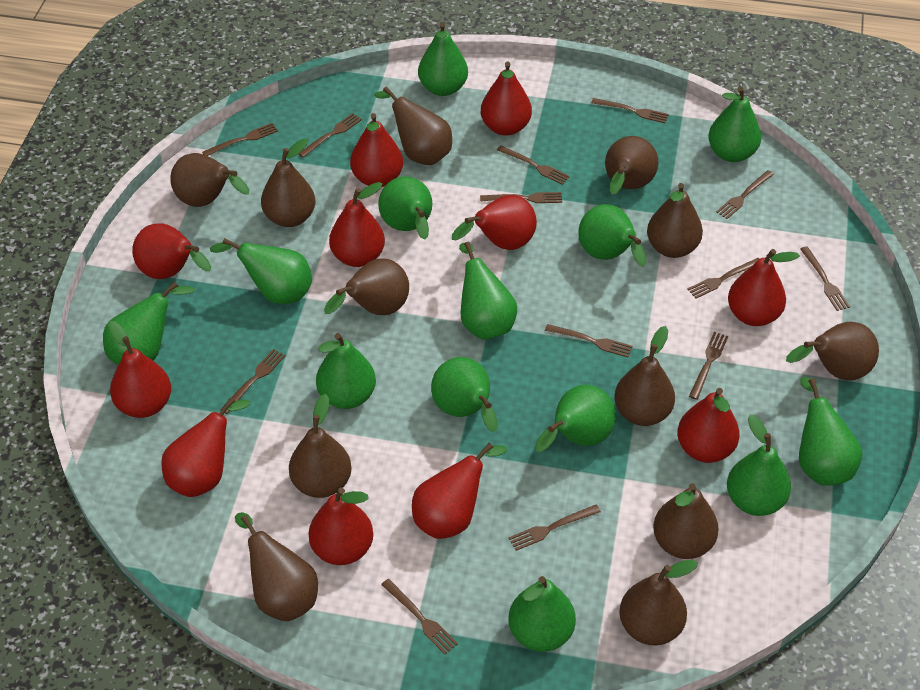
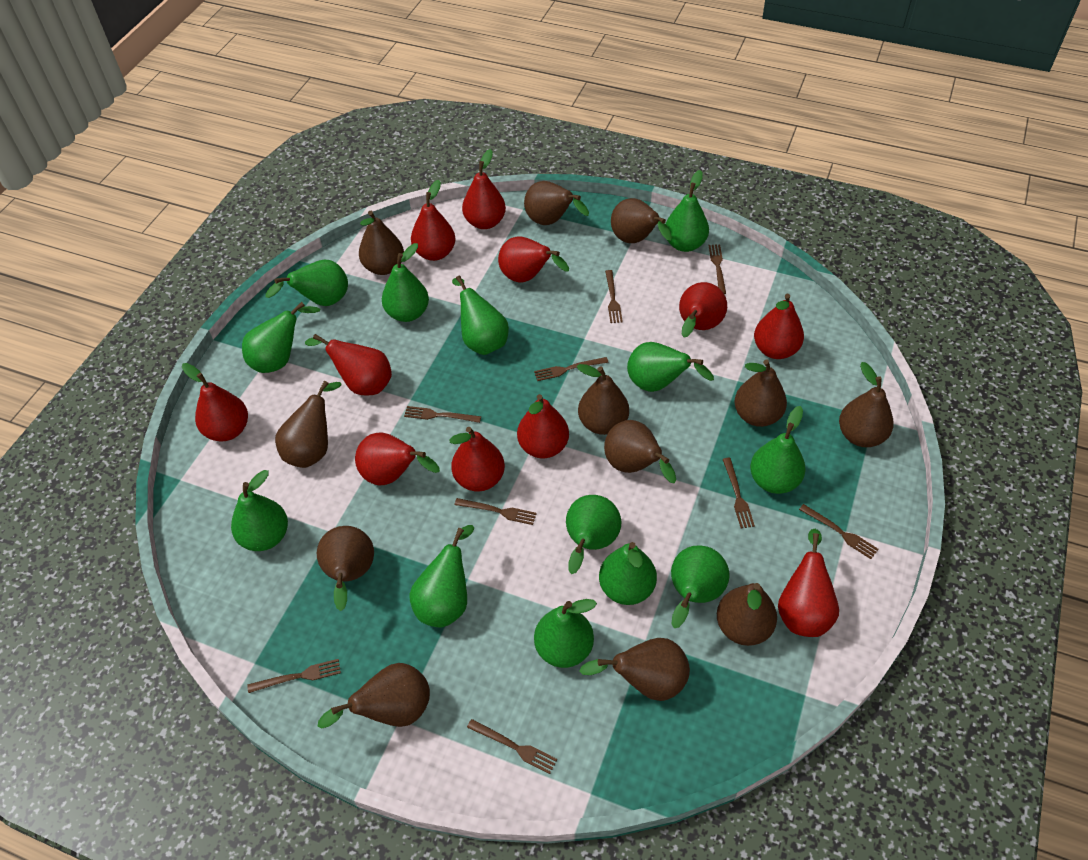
brown fork: 13 -> 9

